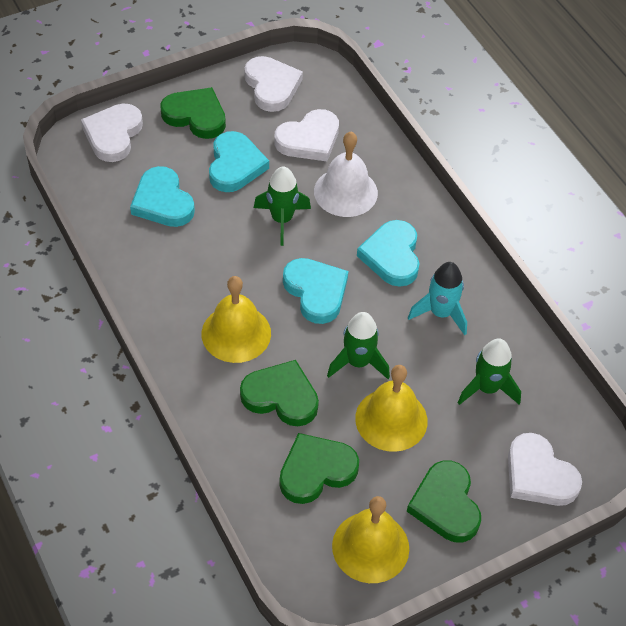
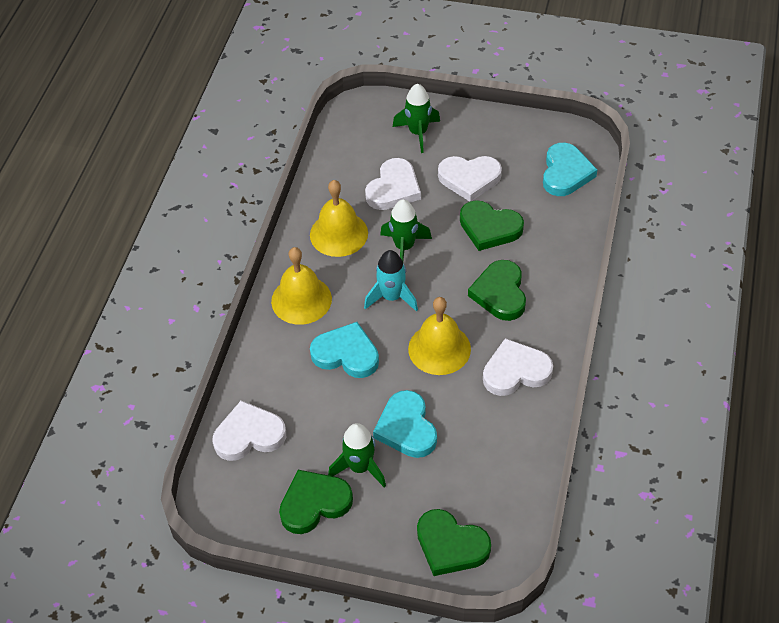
turquoise heart: 4 -> 3
white bell: 1 -> 0

